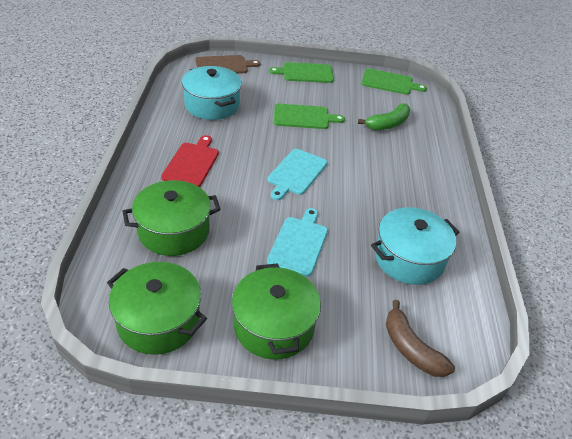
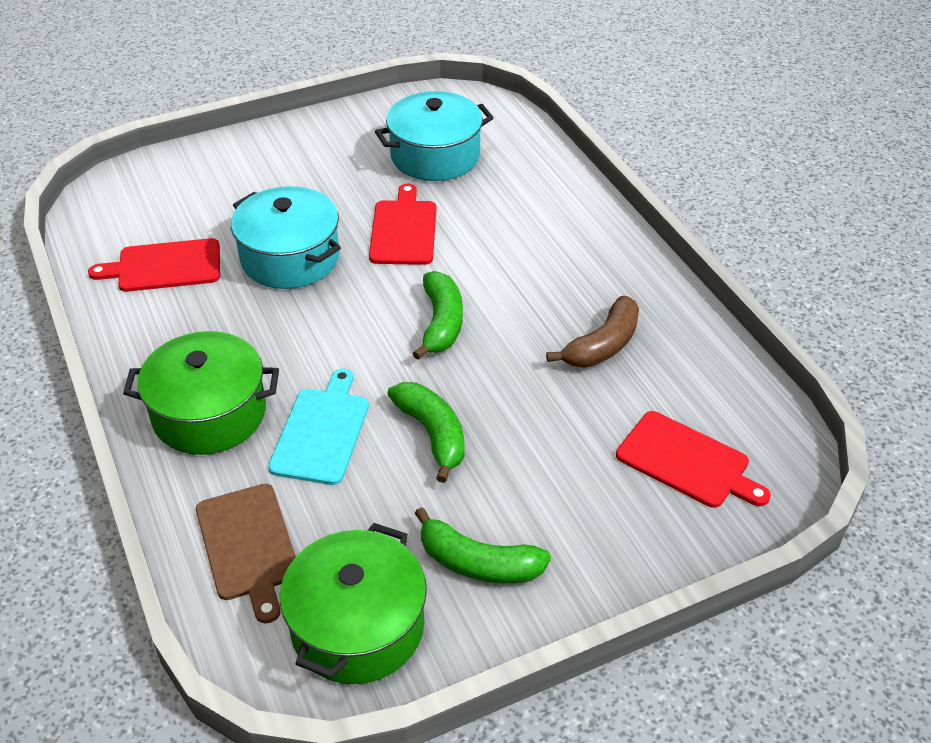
green banana: 1 -> 3
green cutting board: 3 -> 0
green pot: 3 -> 2
red cutting board: 1 -> 3
turquoise cutting board: 2 -> 1

